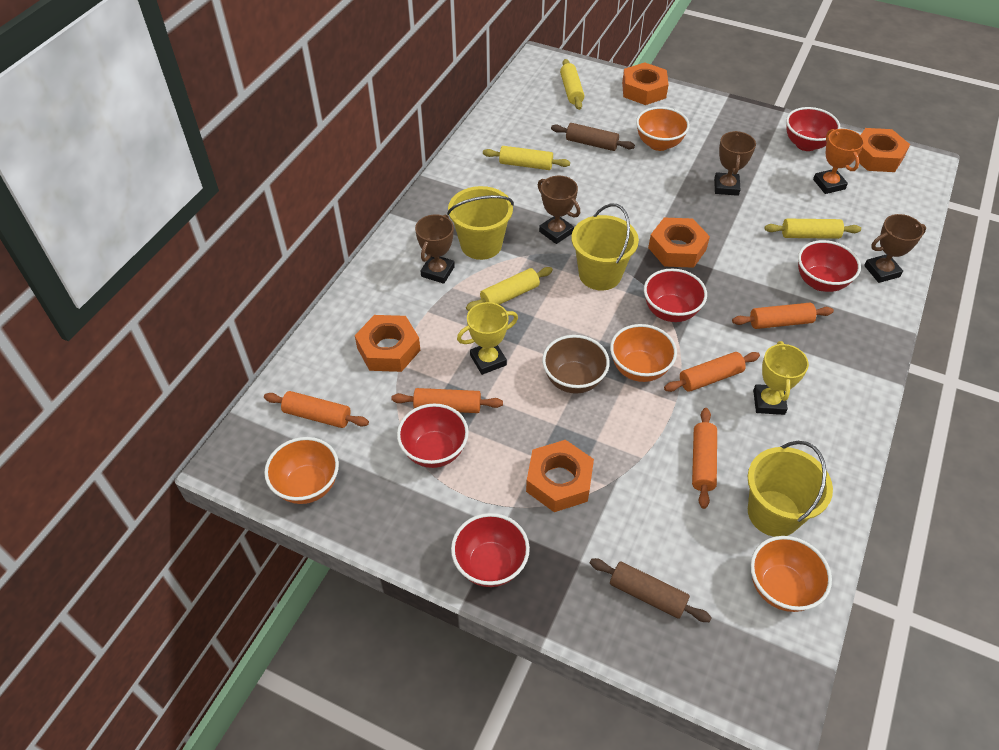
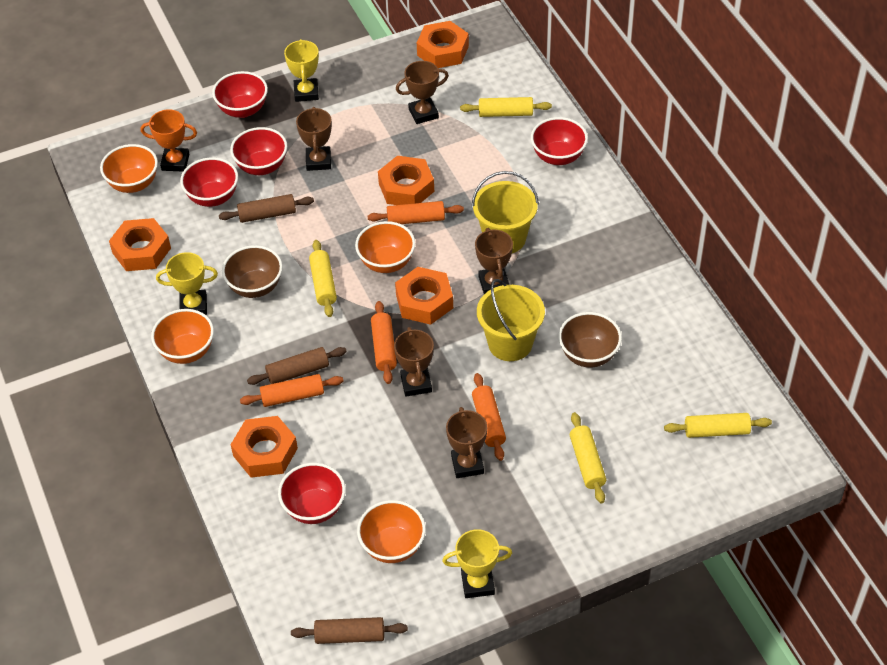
brown bowl: 1 -> 2
brown rolling pin: 2 -> 3
brown trophy: 4 -> 5
orange rolling pin: 5 -> 4
yellow bucket: 3 -> 2
yellow trophy: 2 -> 3

